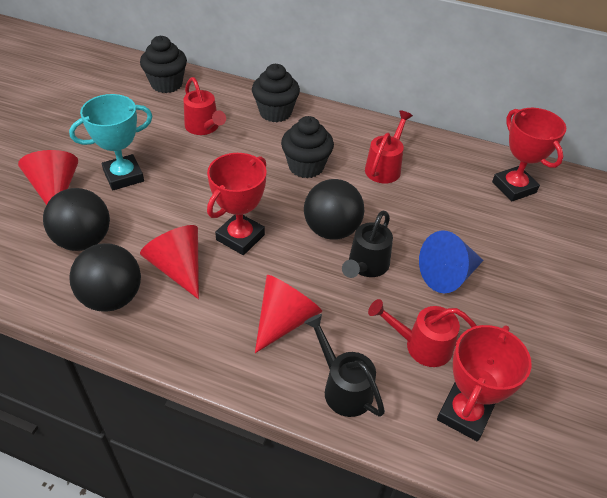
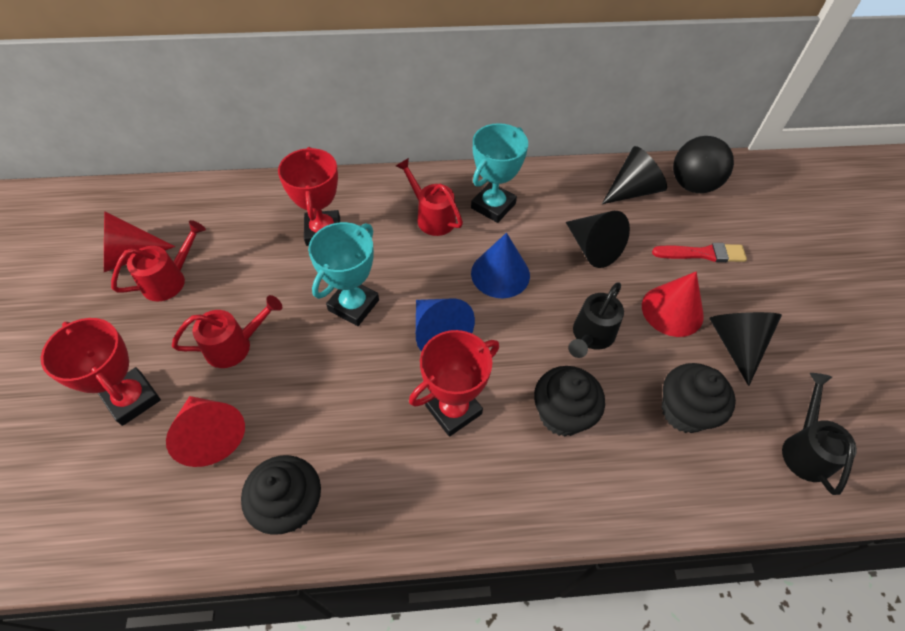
black ball: 3 -> 1
black cone: 0 -> 3
blue cone: 1 -> 2
red brush: 0 -> 1
turquoise trophy: 1 -> 2

